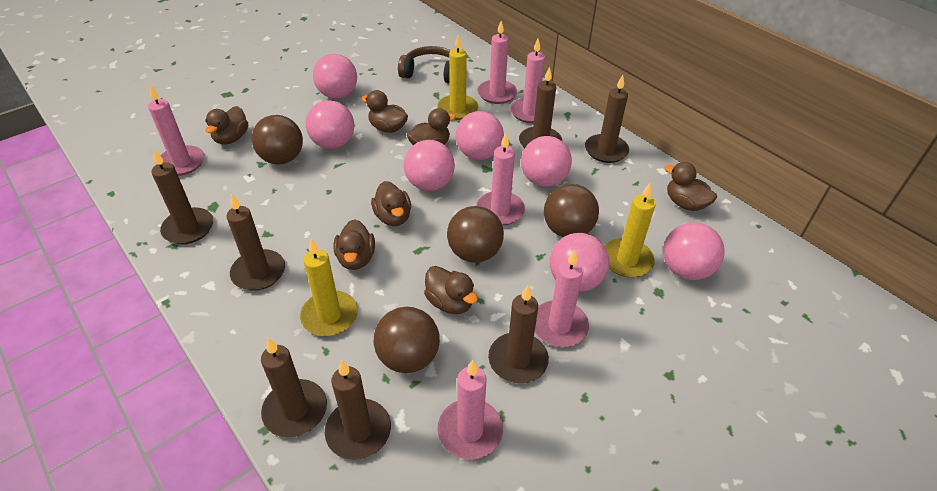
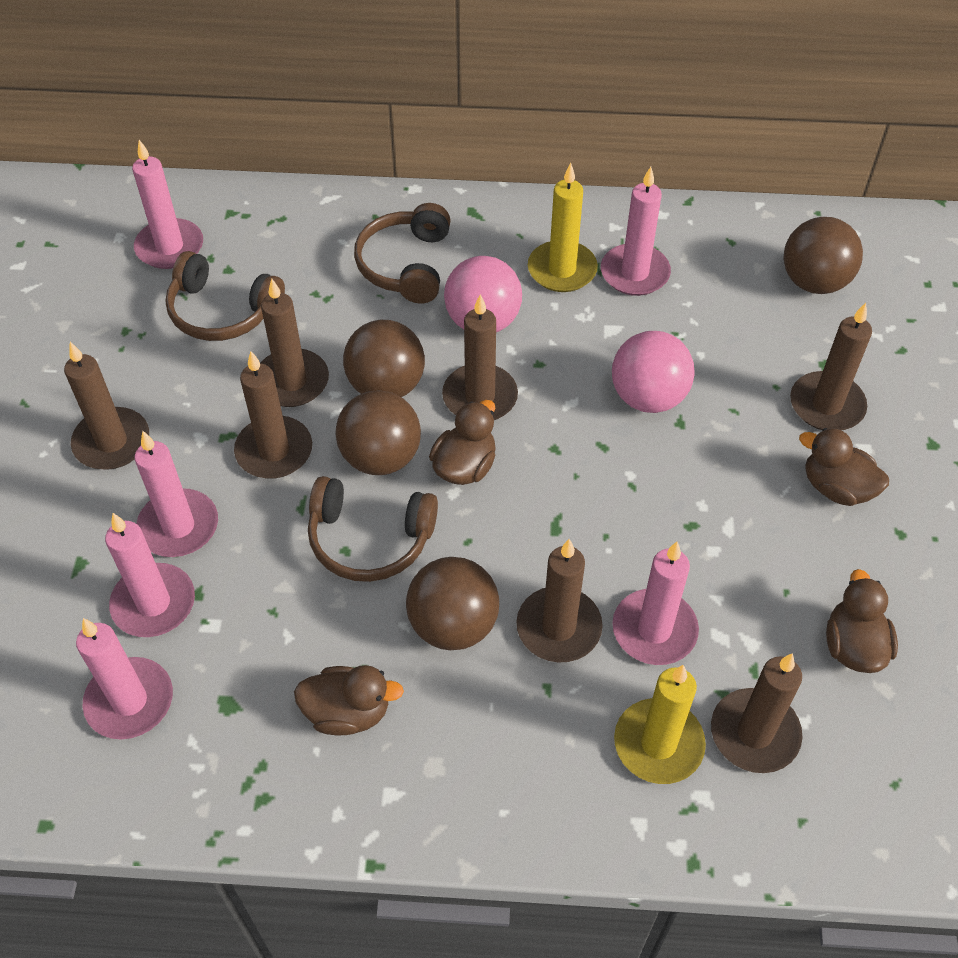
brown duck: 7 -> 4
brown headphones: 1 -> 3
pink ball: 7 -> 2
yellow candle: 3 -> 2

